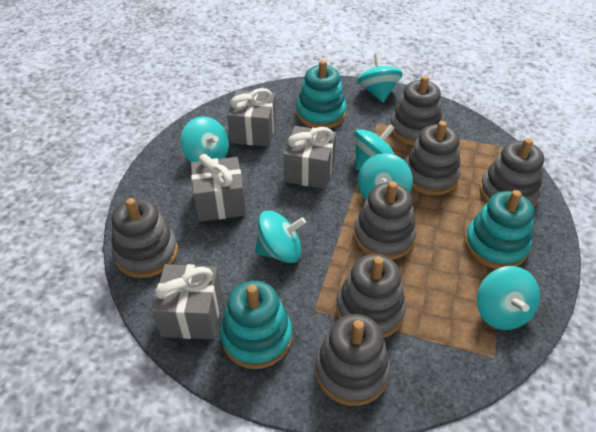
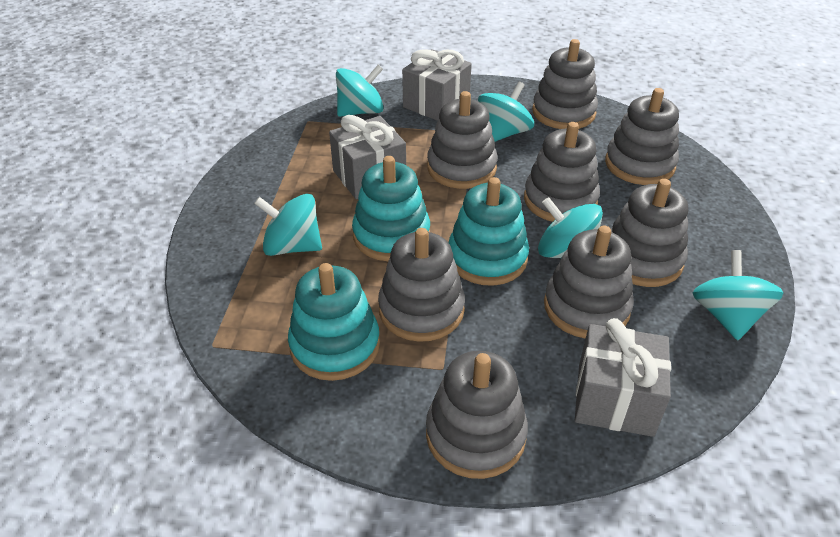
grey gift: 4 -> 3
grey stacking toy: 7 -> 8
turquoise spinning top: 6 -> 5

